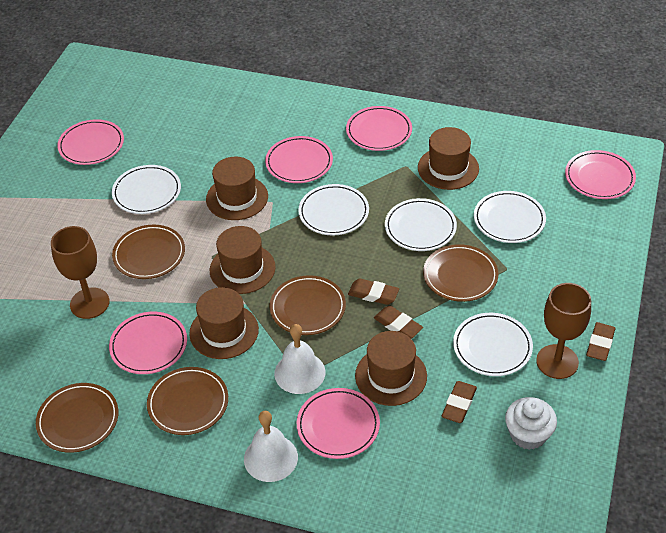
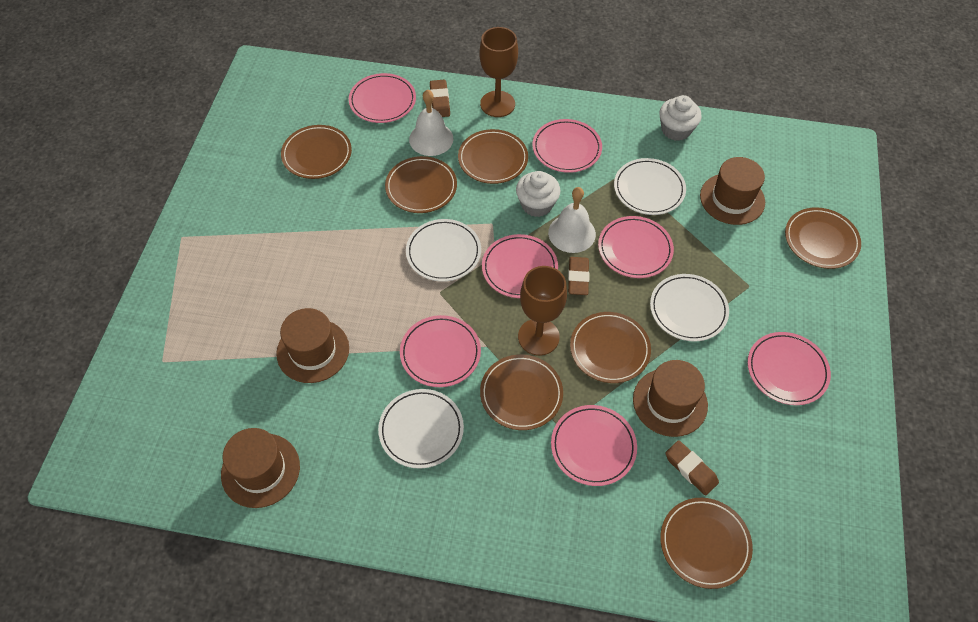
brown eraser: 4 -> 3
brown hat: 5 -> 4
brown plate: 5 -> 7
pink plate: 6 -> 7
white cupcake: 1 -> 2
white plate: 5 -> 4

